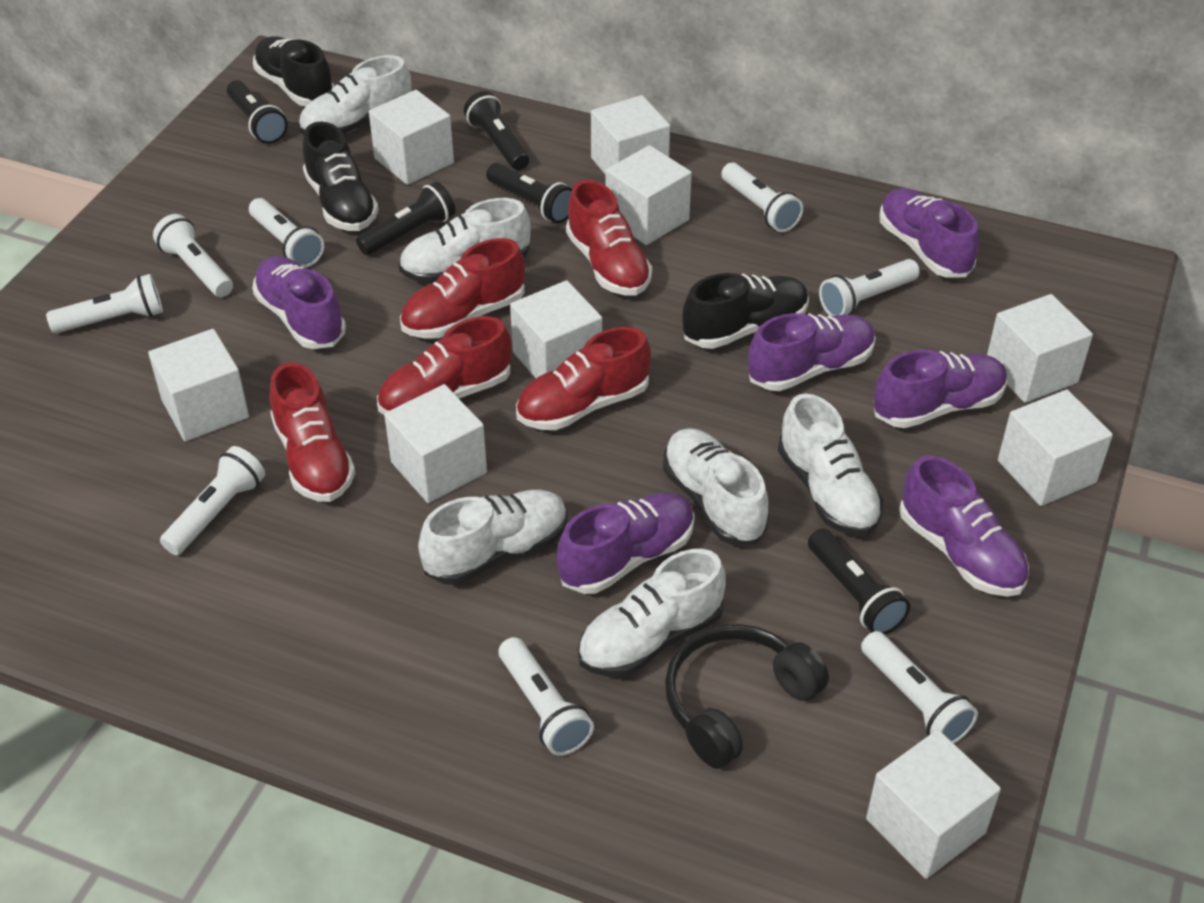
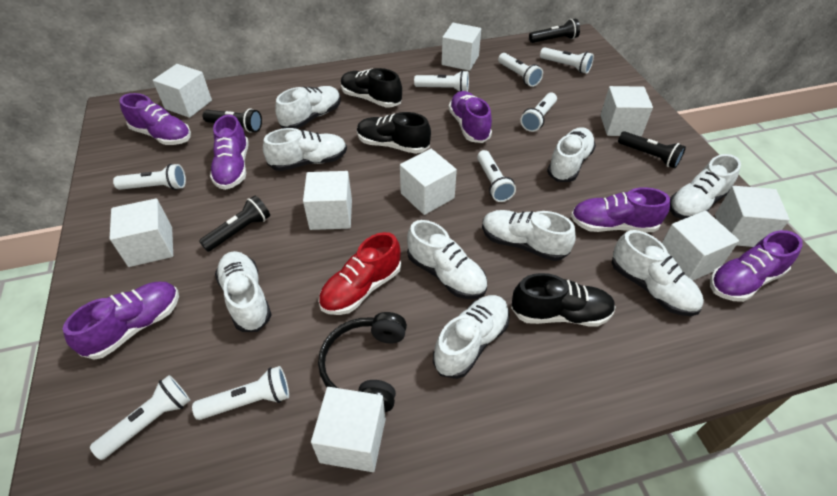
black flashlight: 5 -> 4
red shoe: 5 -> 1
white shoe: 6 -> 9

